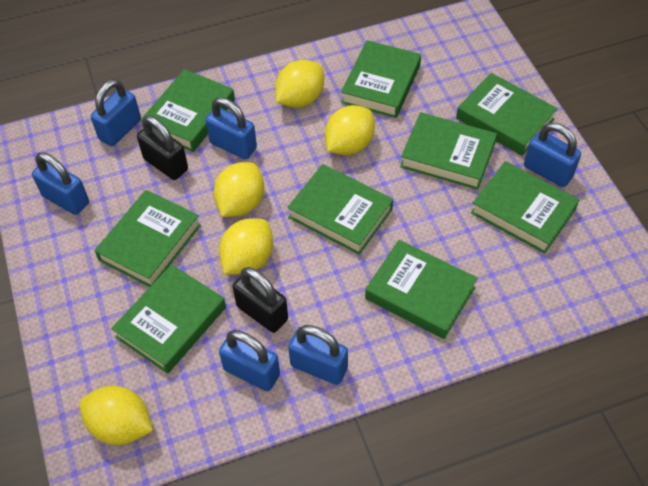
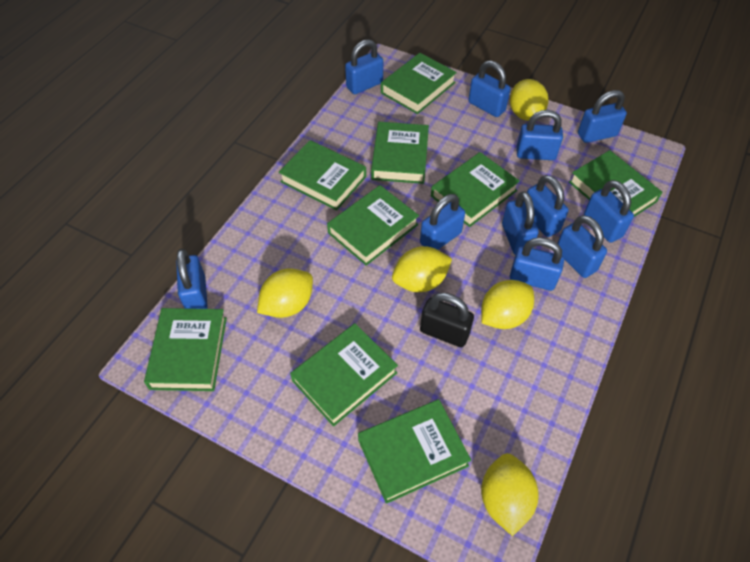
black padlock: 2 -> 1
blue padlock: 6 -> 11

